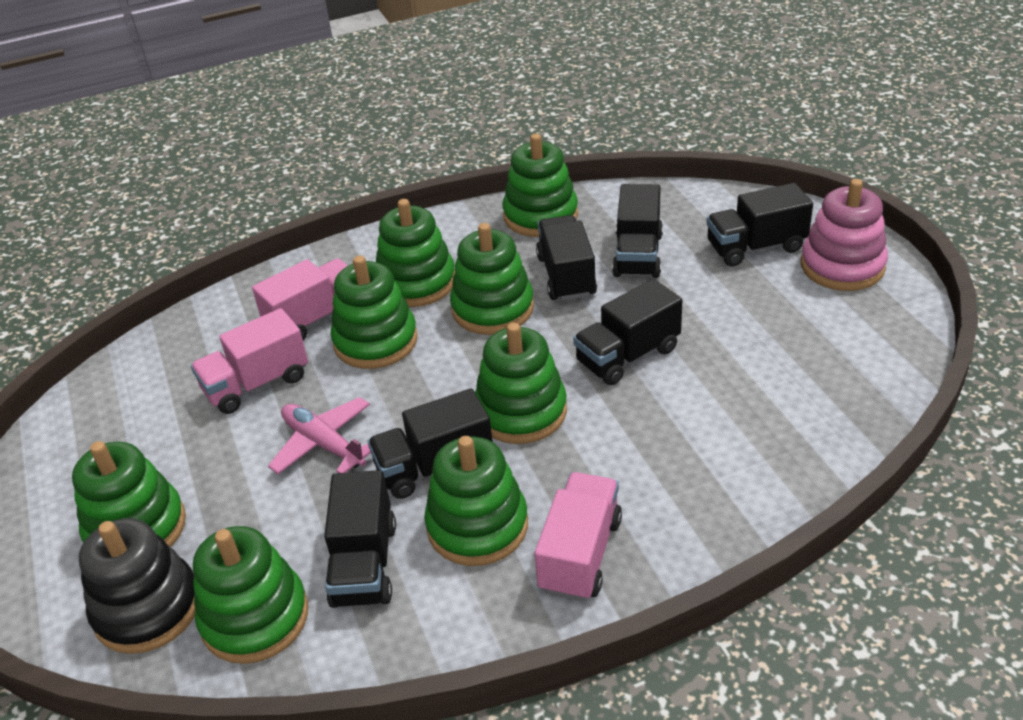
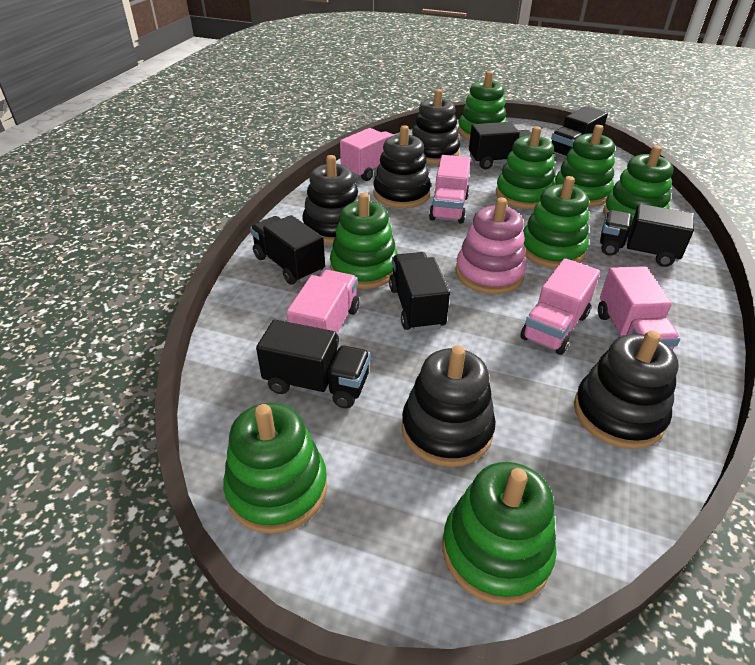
black stacking toy: 1 -> 5
pink plane: 1 -> 0
pink truck: 3 -> 5

